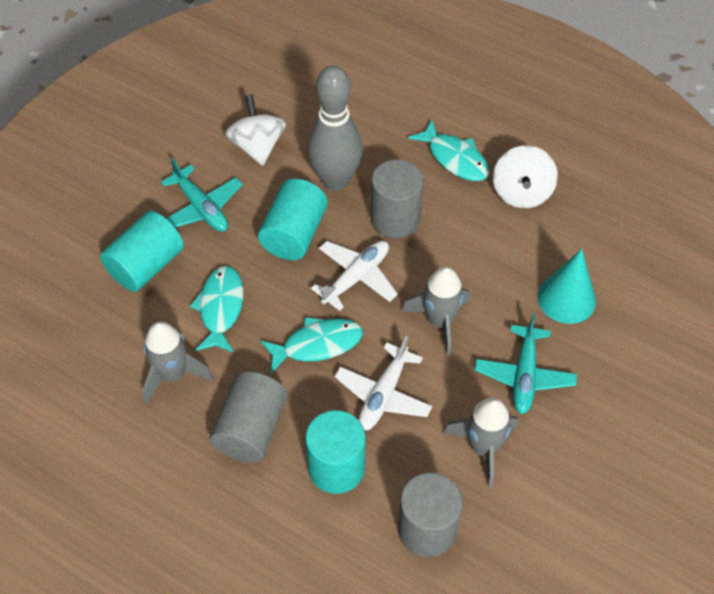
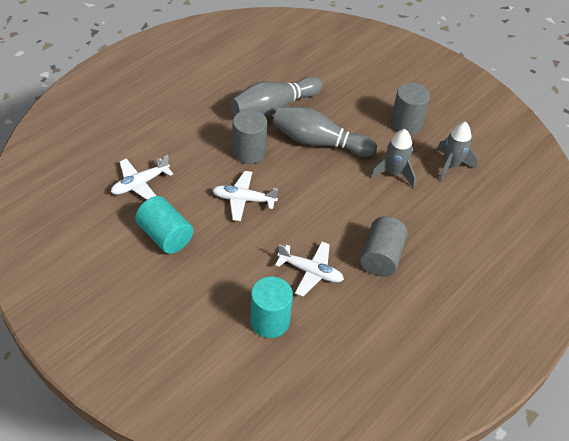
grey bowling pin: 1 -> 2
grey rocket: 3 -> 2
turquoise cone: 1 -> 0
turquoise cylinder: 3 -> 2
turquoise fish: 3 -> 0
turquoise plane: 2 -> 0
white plane: 2 -> 3
white spinning top: 2 -> 0

